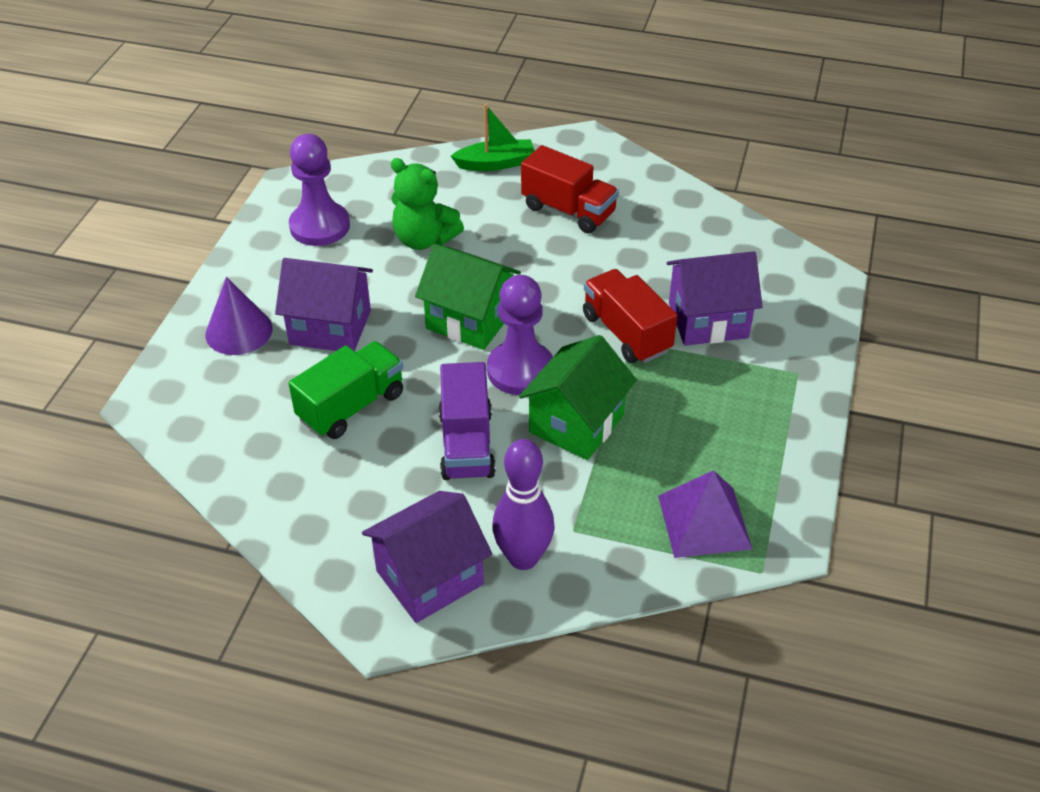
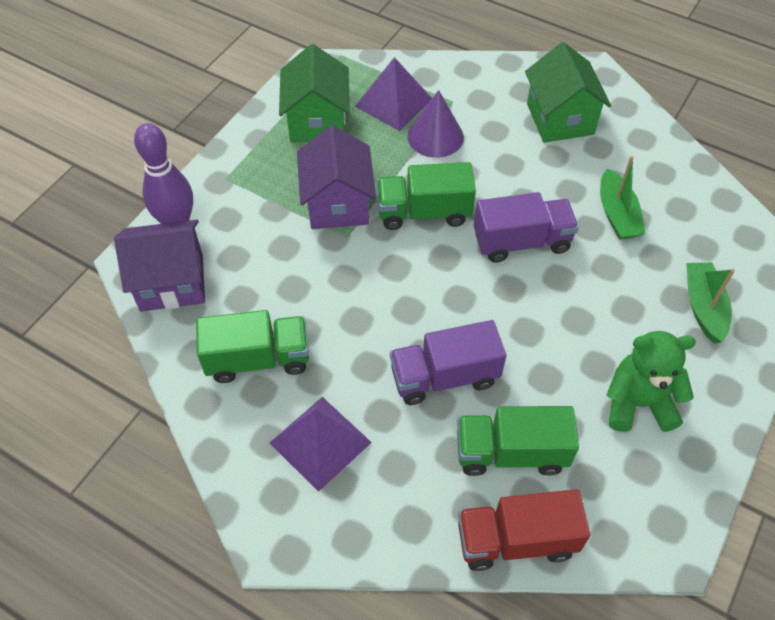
green boat: 1 -> 2
green truck: 1 -> 3
purple house: 3 -> 2
purple pawn: 2 -> 0
purple pyramid: 1 -> 2
purple truck: 1 -> 2
red truck: 2 -> 1

